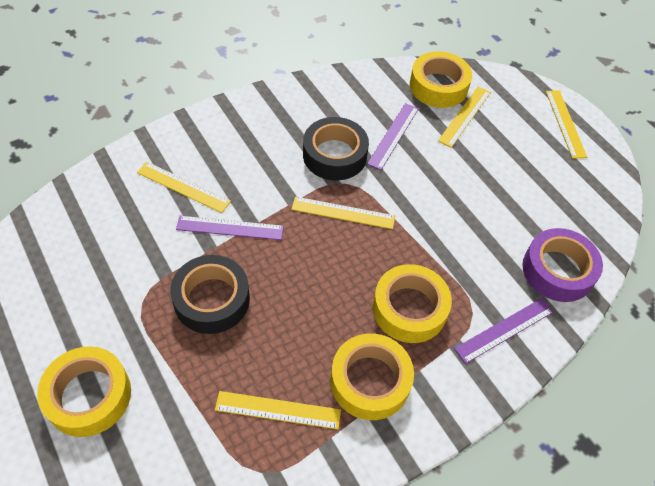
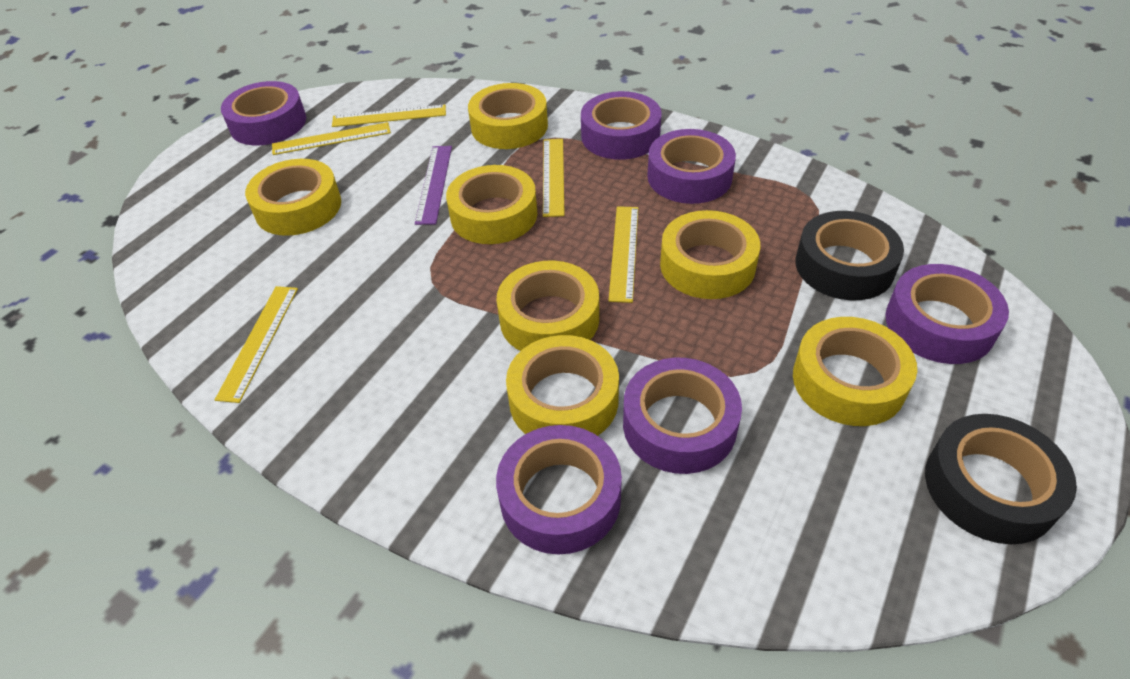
purple ruler: 3 -> 1
purple tape: 1 -> 6
yellow tape: 4 -> 7

